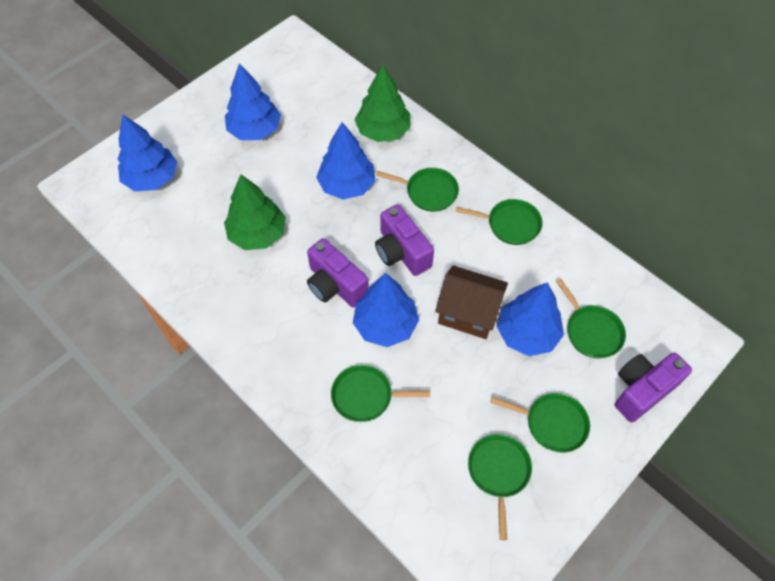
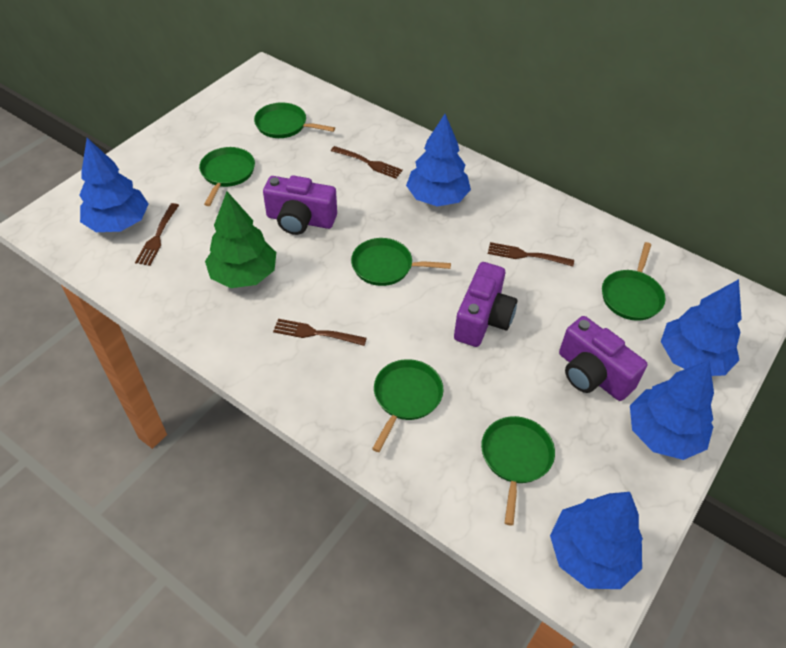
brown fork: 0 -> 4
brown house: 1 -> 0
green tree: 2 -> 1

